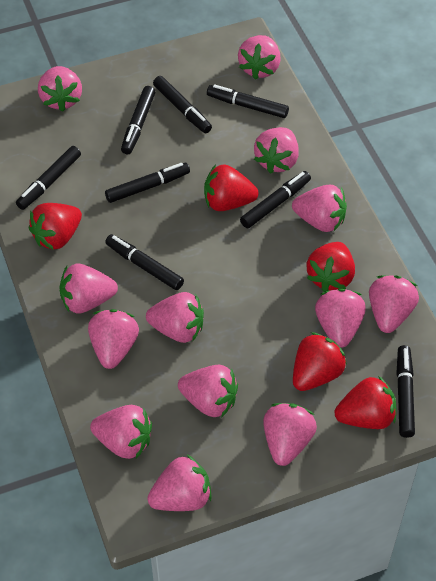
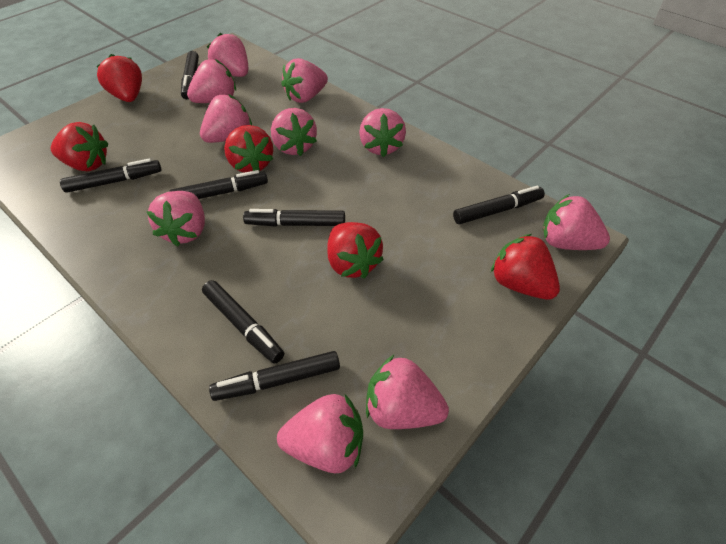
black marker: 8 -> 7
pink strawberry: 13 -> 10

